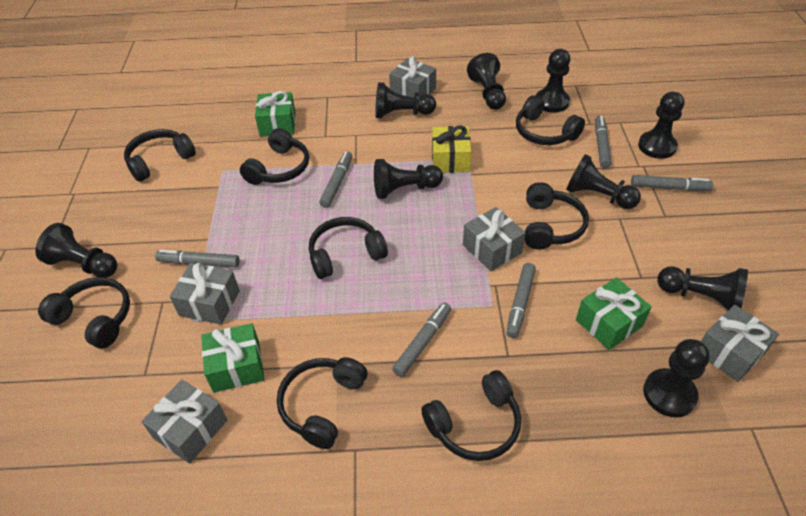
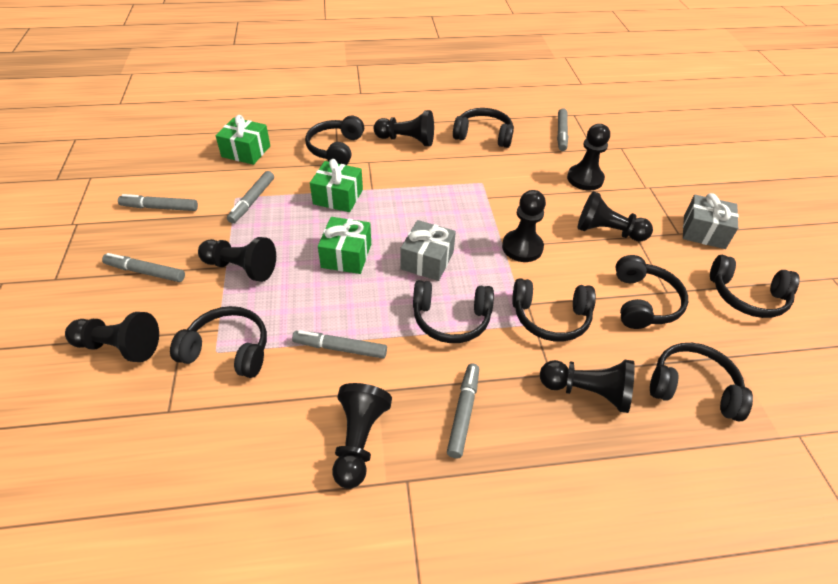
black pawn: 9 -> 8
grey gift: 5 -> 2
yellow gift: 1 -> 0

